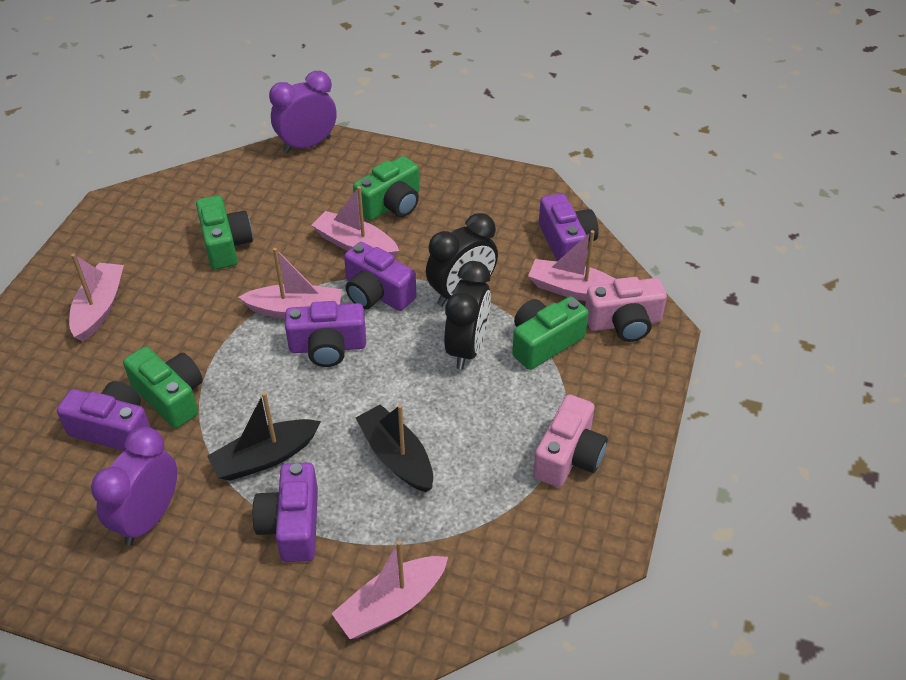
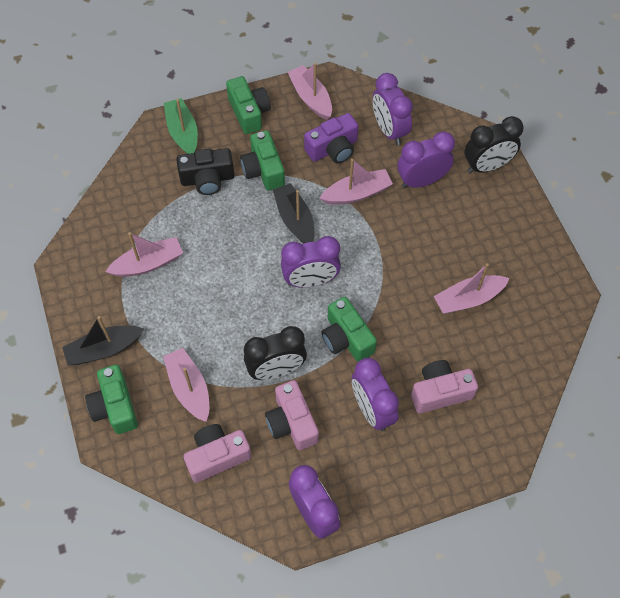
black camera: 0 -> 1
green boat: 0 -> 1
pink camera: 2 -> 3
purple camera: 5 -> 1
purple clock: 2 -> 5

